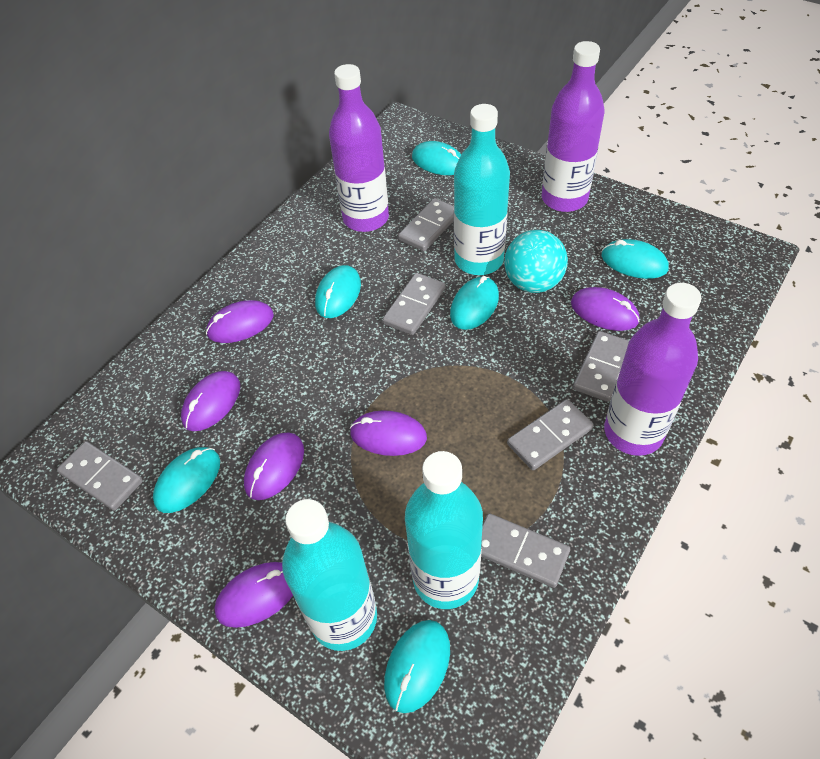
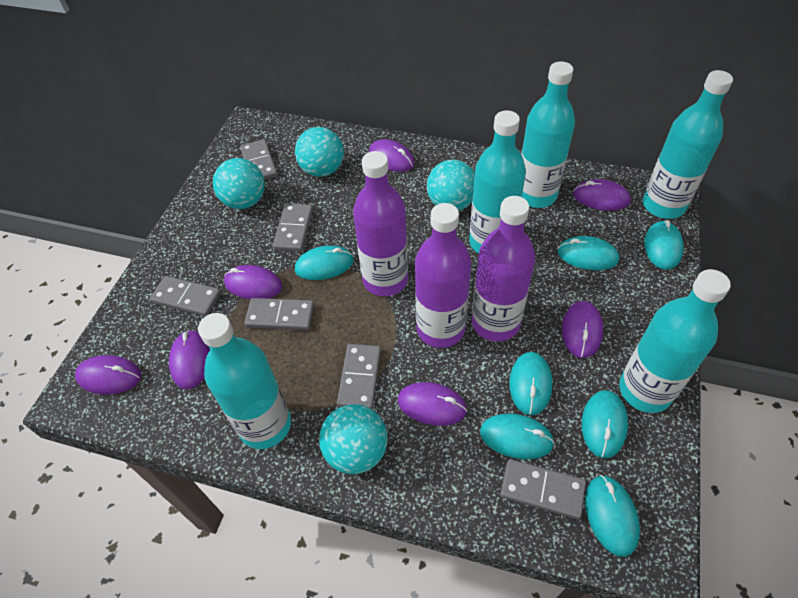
purple mouse: 6 -> 7
turquoise ball: 1 -> 4
turquoise bottle: 3 -> 5
turquoise mouse: 6 -> 7

